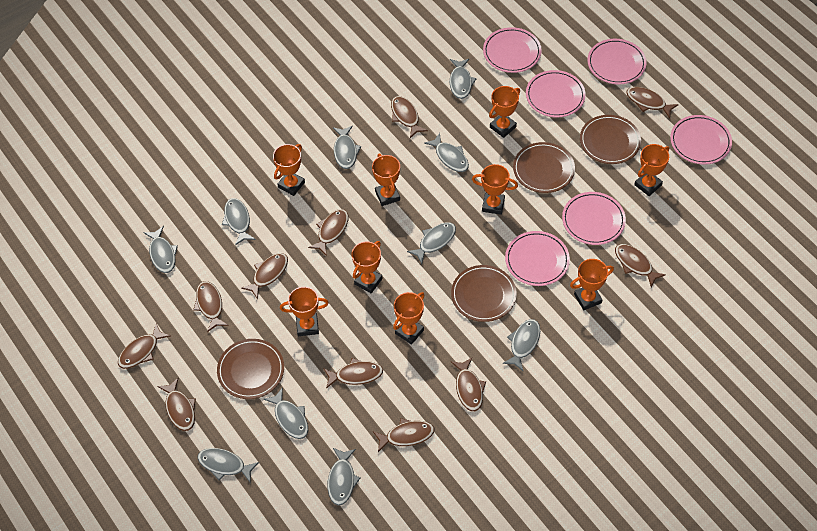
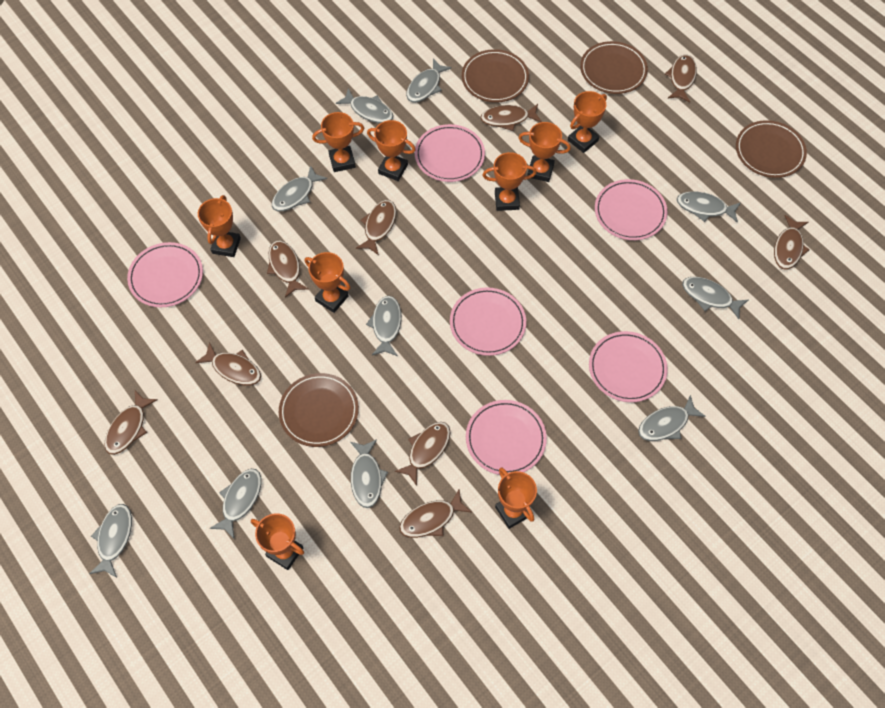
brown fish: 11 -> 9

